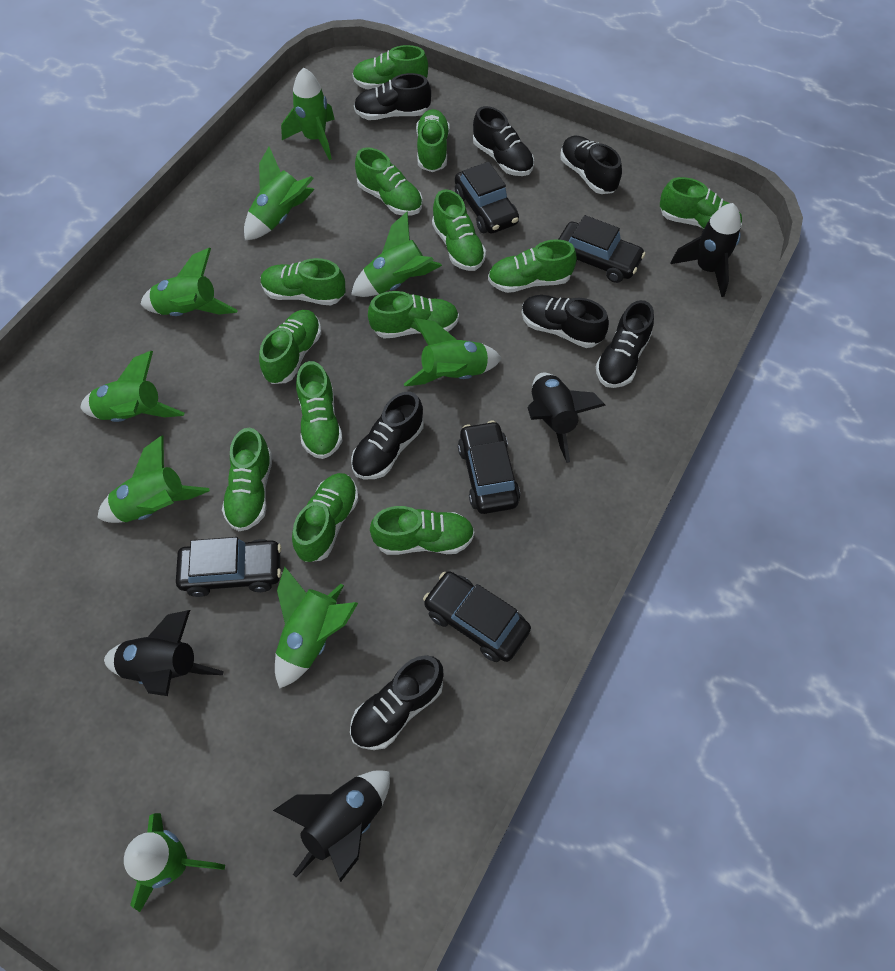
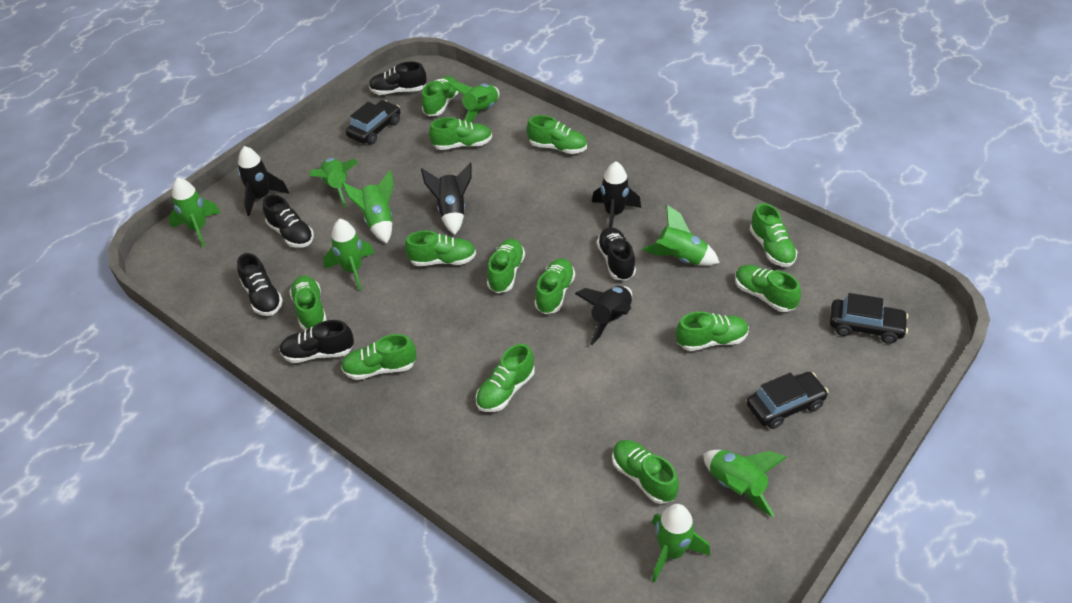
black car: 5 -> 3
black shoe: 7 -> 5
green rocket: 9 -> 8

